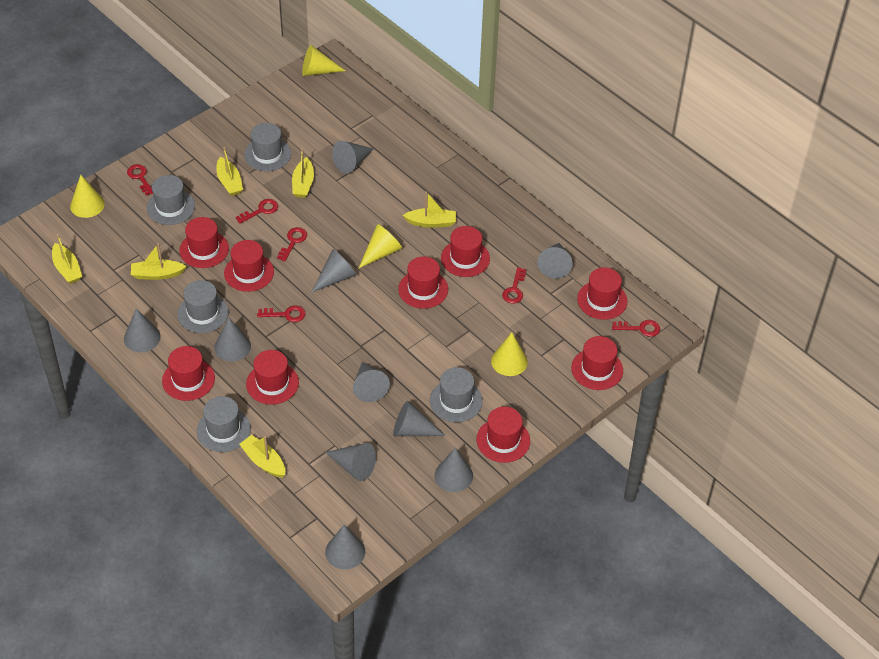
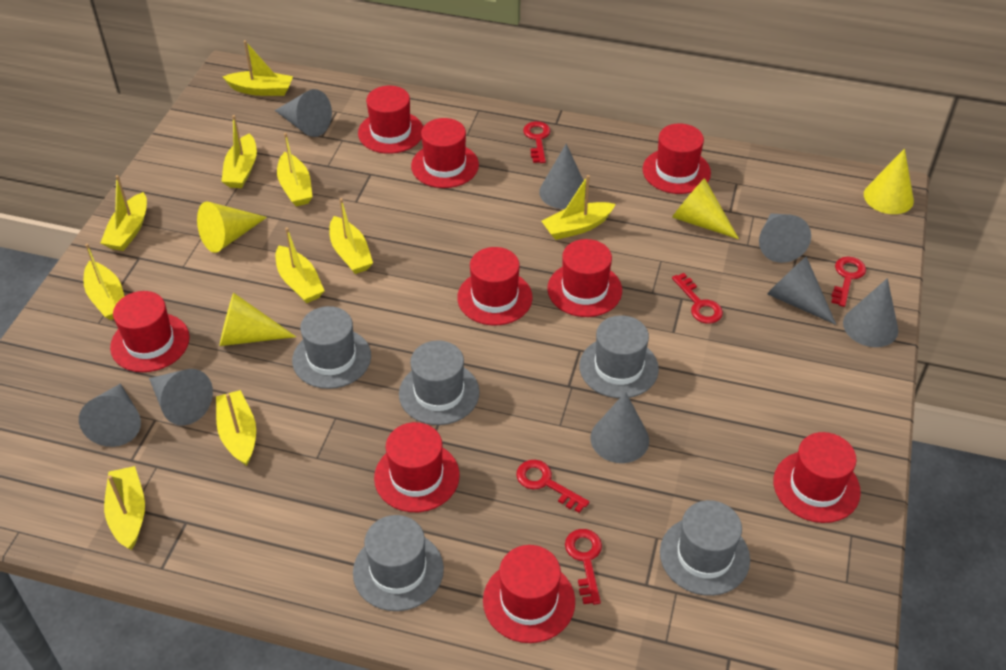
grey cone: 10 -> 8
red key: 6 -> 5
yellow boat: 6 -> 10

